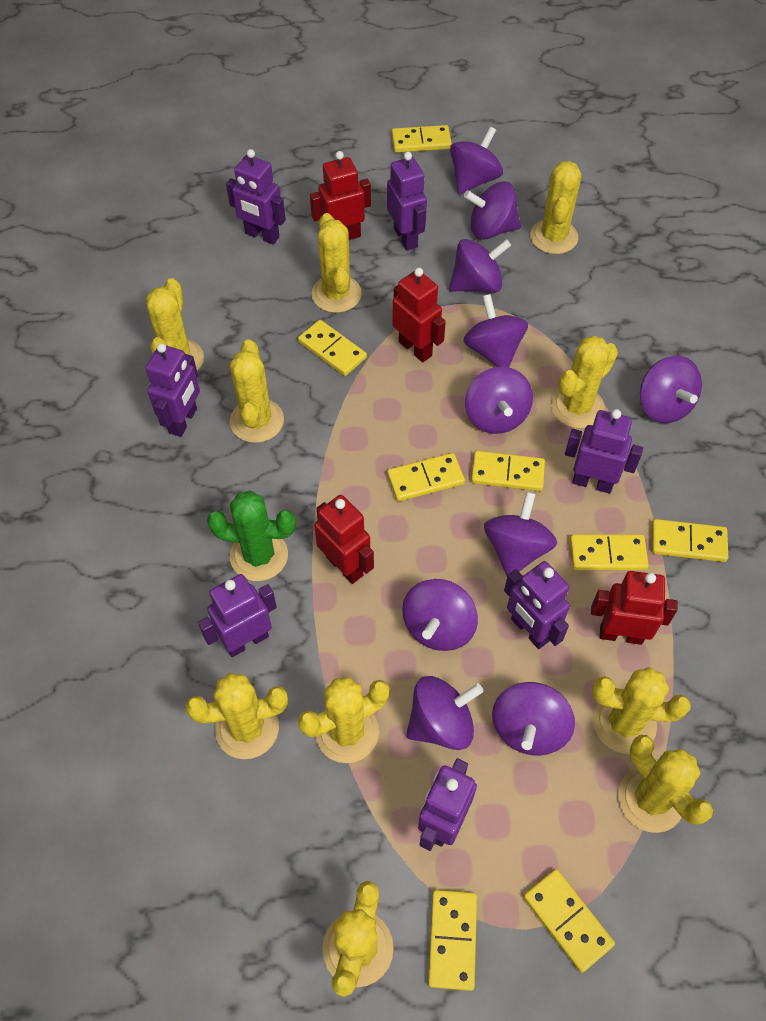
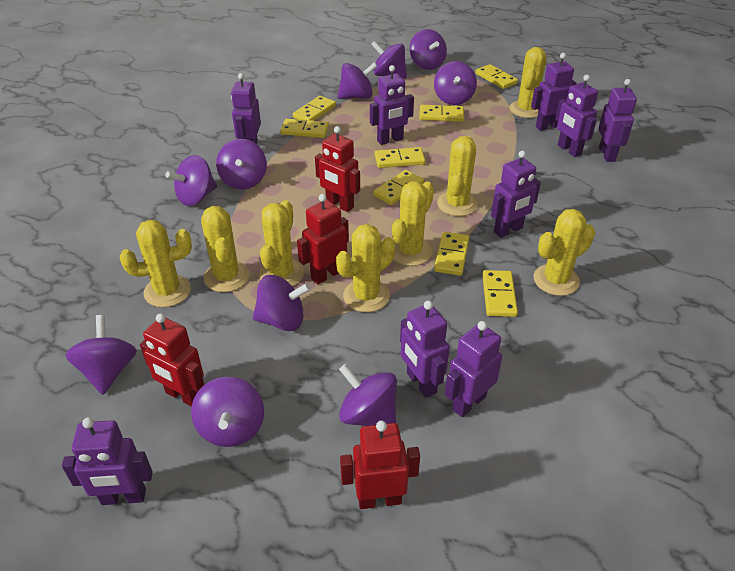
green cactus: 1 -> 0
purple robot: 7 -> 9
yellow cactus: 10 -> 8

